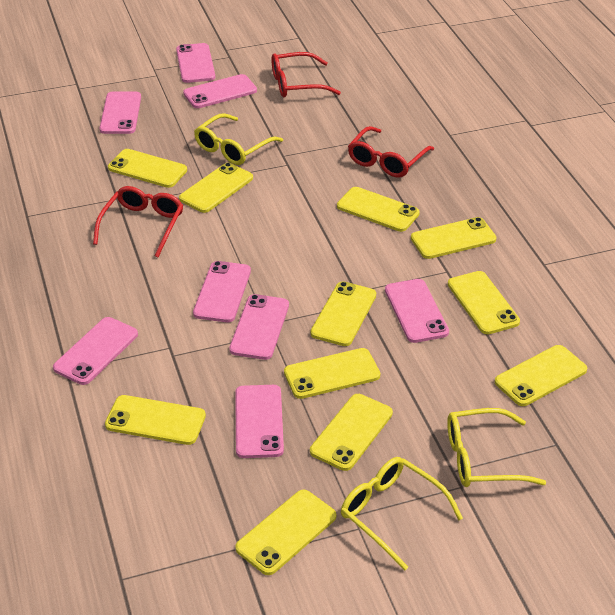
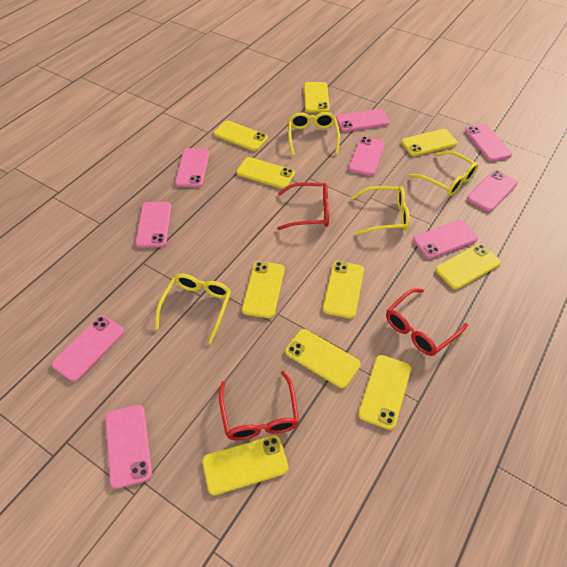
pink phone: 8 -> 9
yellow glasses: 3 -> 4
yellow phone: 11 -> 10

